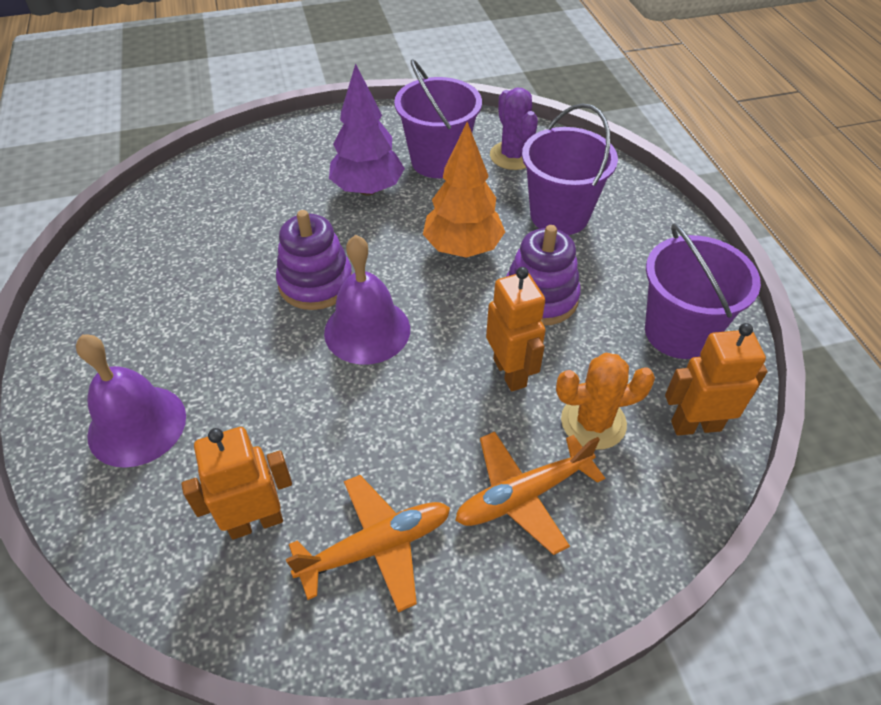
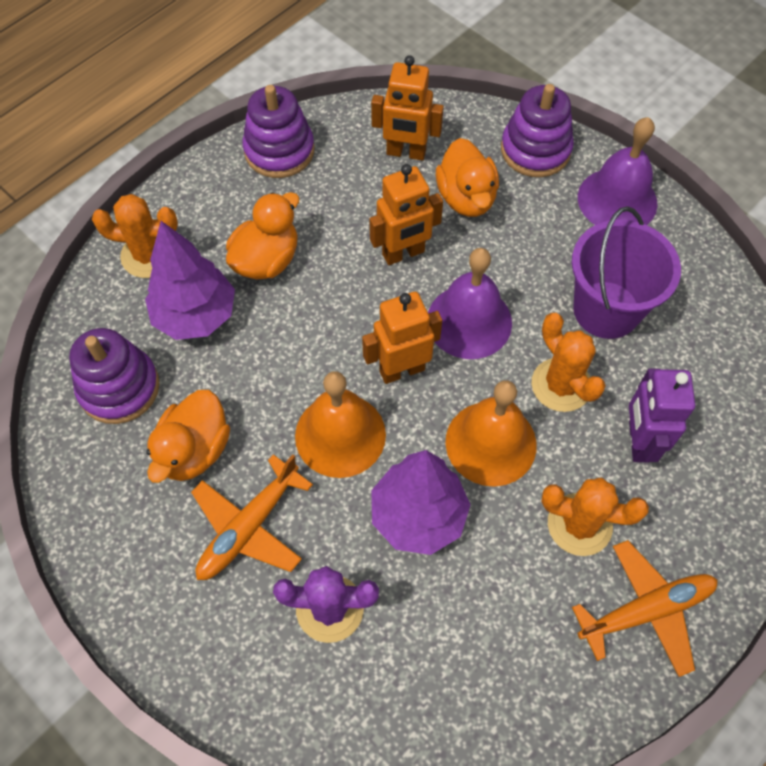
orange bell: 0 -> 2
orange cactus: 1 -> 3
orange duck: 0 -> 3
orange tree: 1 -> 0
purple bucket: 3 -> 1
purple robot: 0 -> 1
purple stacking toy: 2 -> 3
purple tree: 1 -> 2

